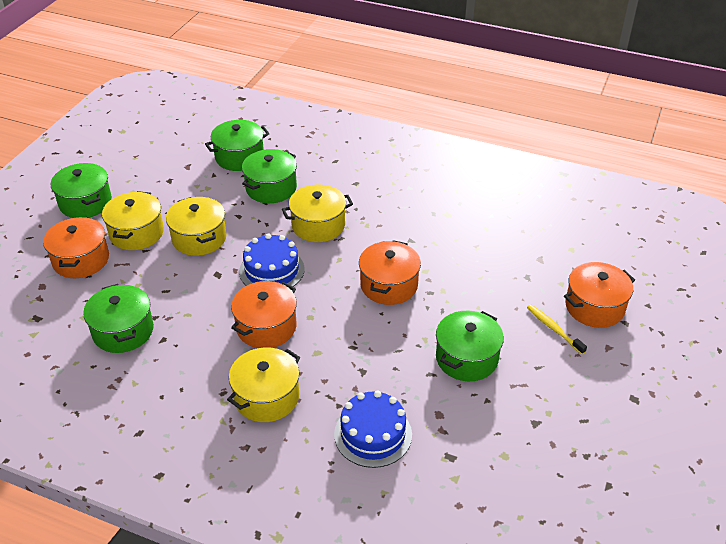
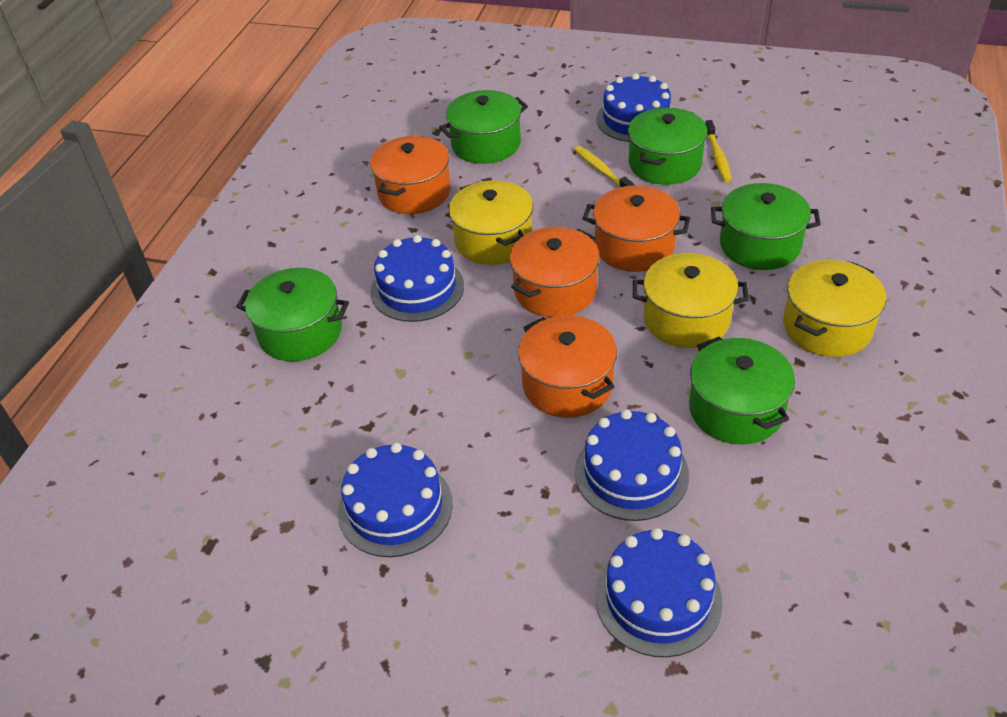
blue cake: 2 -> 5
yellow pot: 4 -> 3
yellow toothbrush: 1 -> 2

